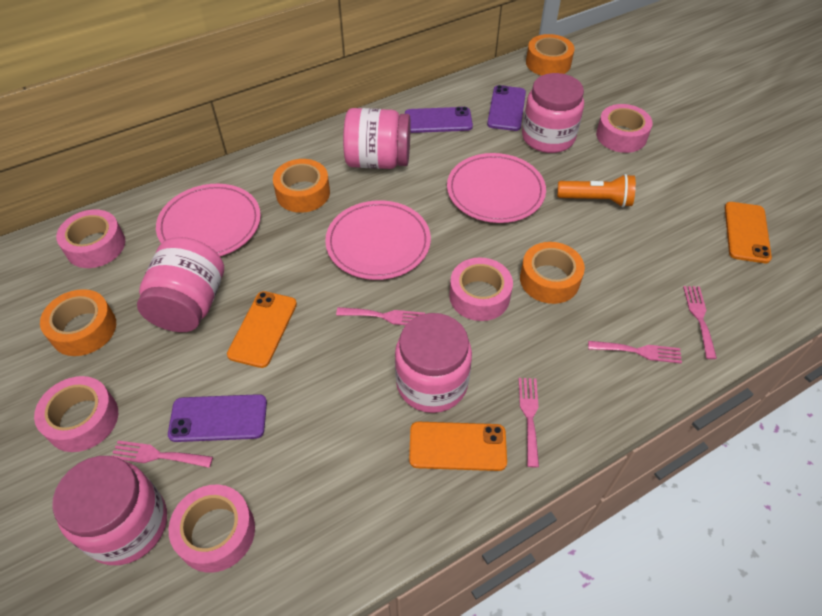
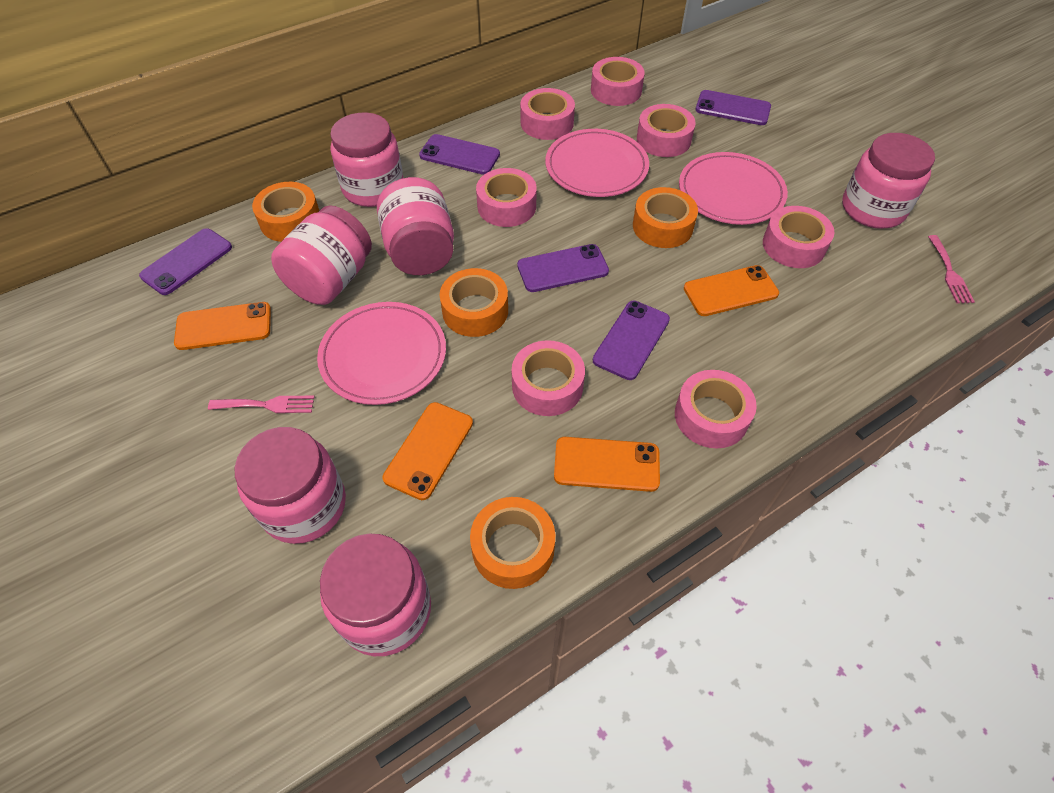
orange flashlight: 1 -> 0
orange phone: 3 -> 4
pink fork: 5 -> 2
pink jar: 5 -> 6
pink tape: 5 -> 7
purple phone: 3 -> 5

